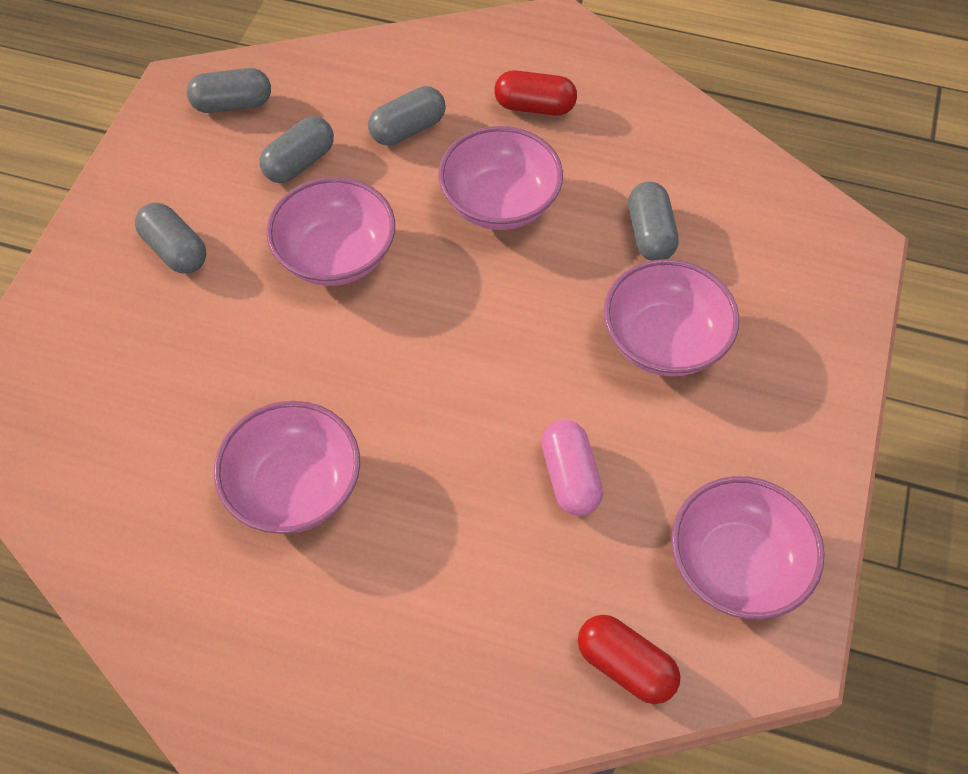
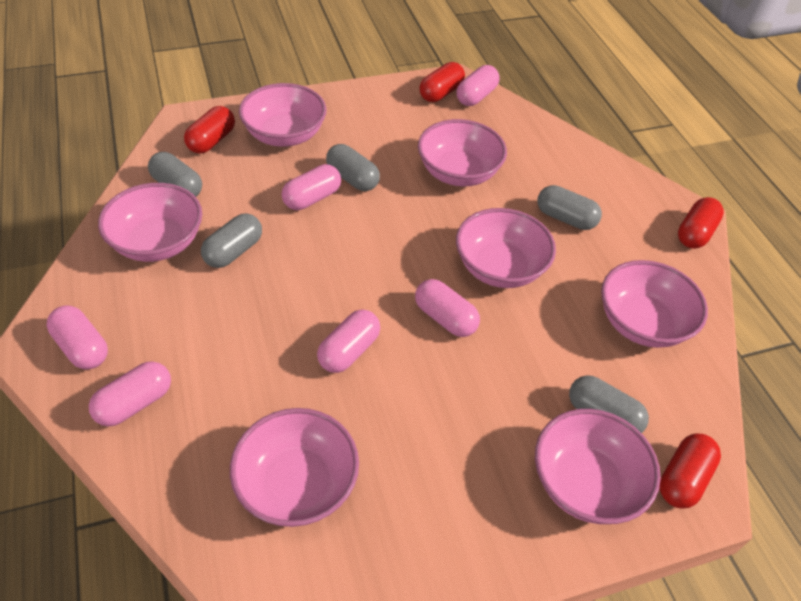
pink bowl: 5 -> 7
pink capsule: 1 -> 6
red capsule: 2 -> 4

